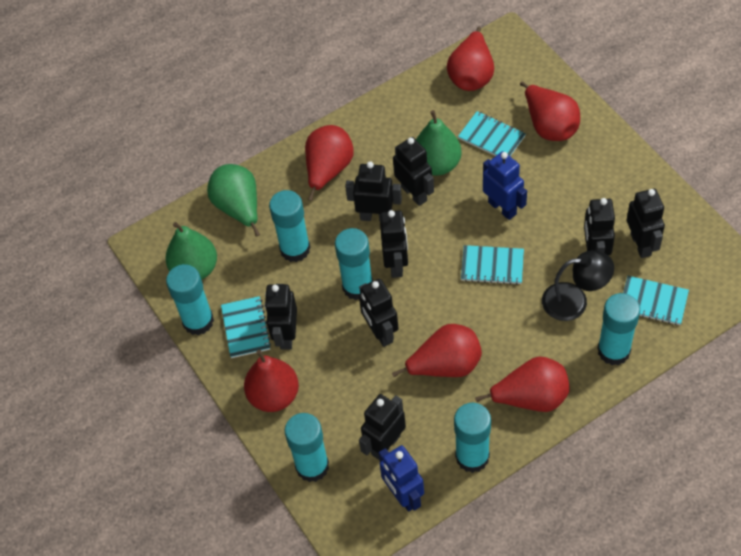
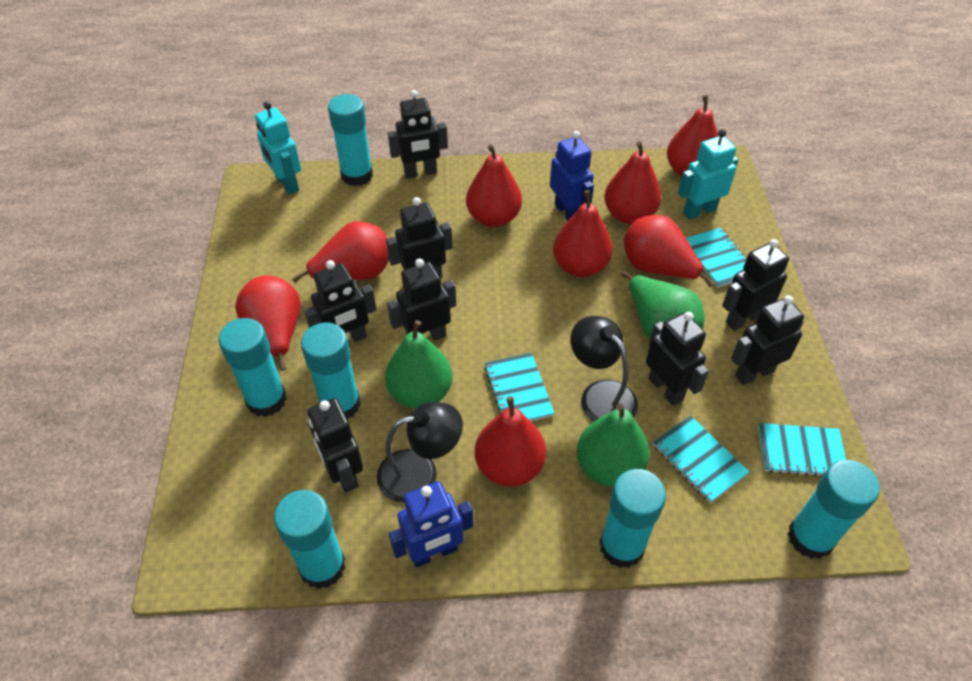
black lamp: 1 -> 2
red pear: 6 -> 8
turquoise robot: 0 -> 2

